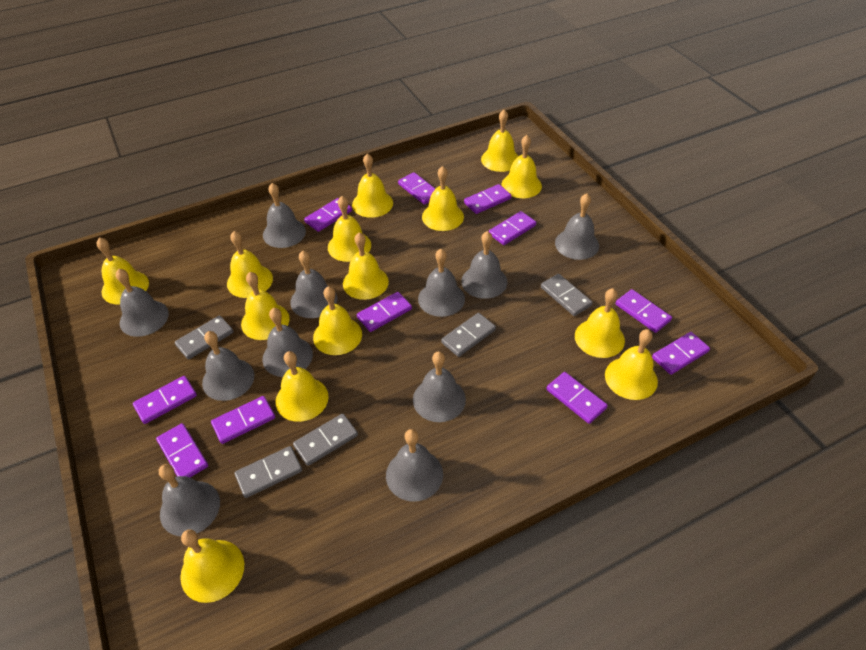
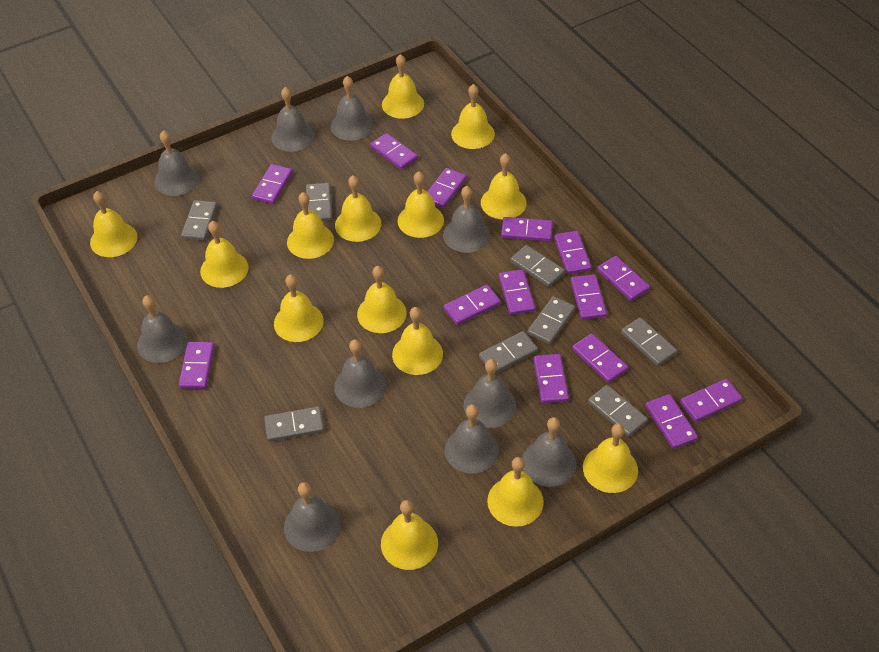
grey bell: 11 -> 10
grey domino: 5 -> 8
purple domino: 11 -> 14

